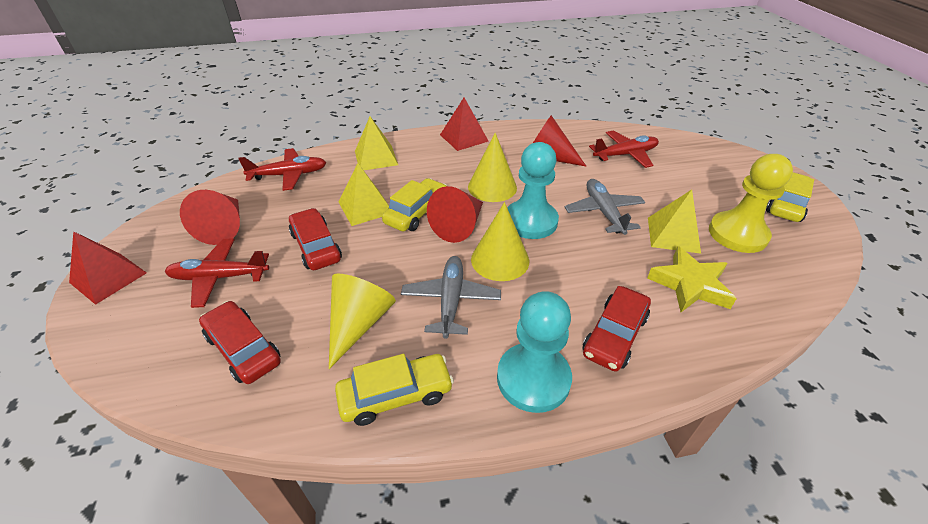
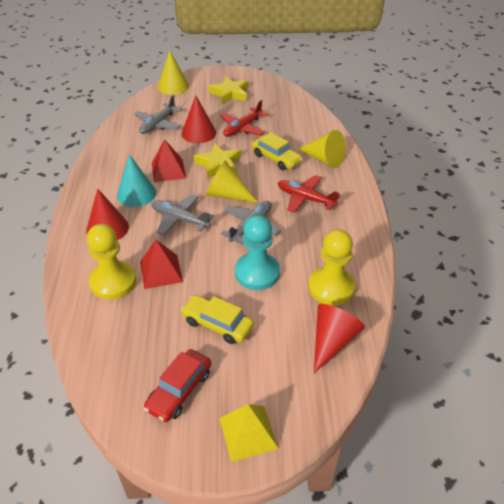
grey plane: 2 -> 3
red car: 3 -> 1
red plane: 3 -> 2
turquoise cone: 0 -> 1
turquoise pawn: 2 -> 1
yellow car: 3 -> 2
yellow pawn: 1 -> 2
yellow pyramid: 3 -> 1
yellow star: 1 -> 2

